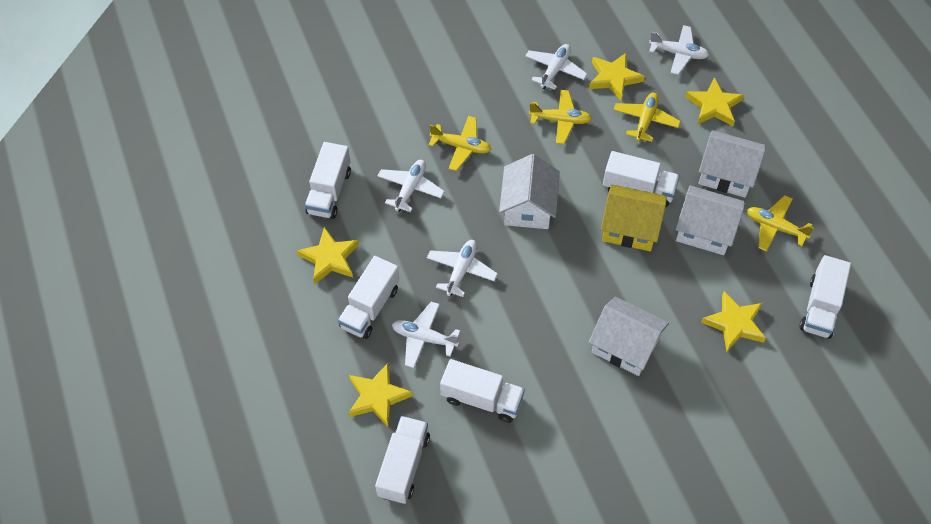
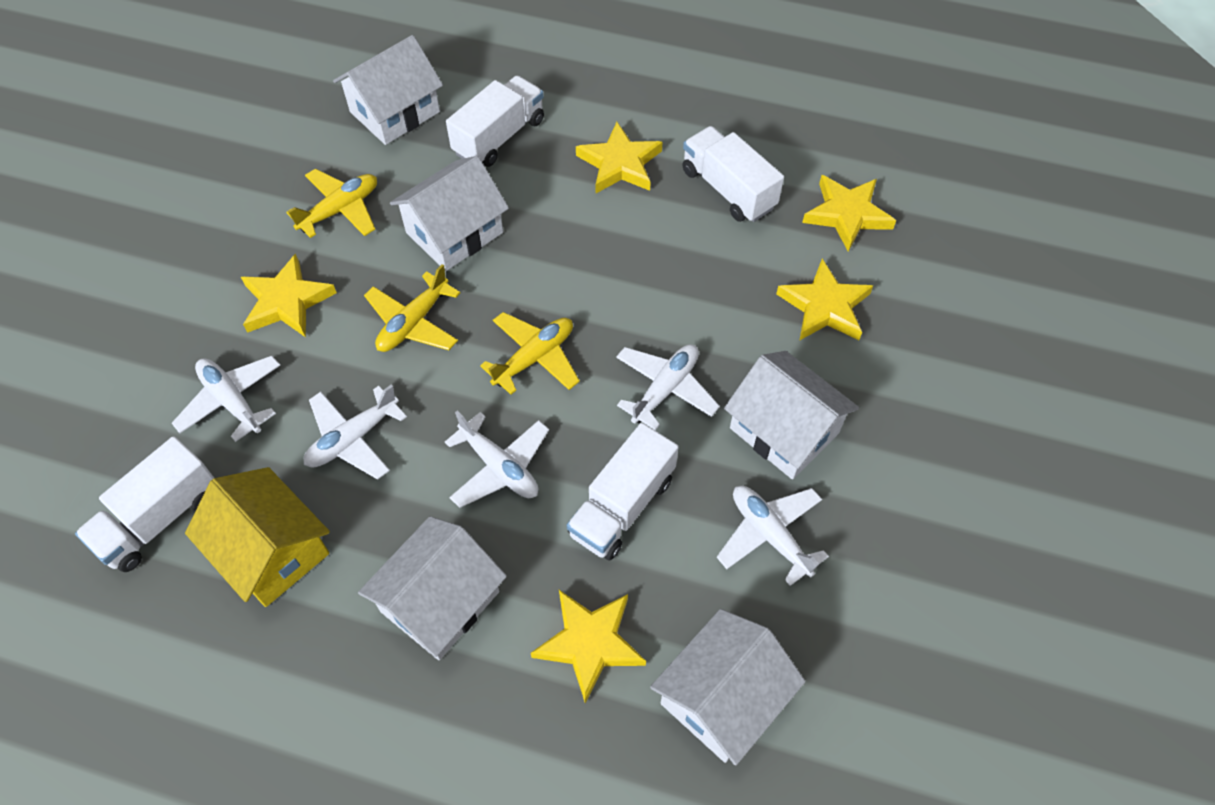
white house: 4 -> 5
white truck: 6 -> 4
yellow plane: 4 -> 3

